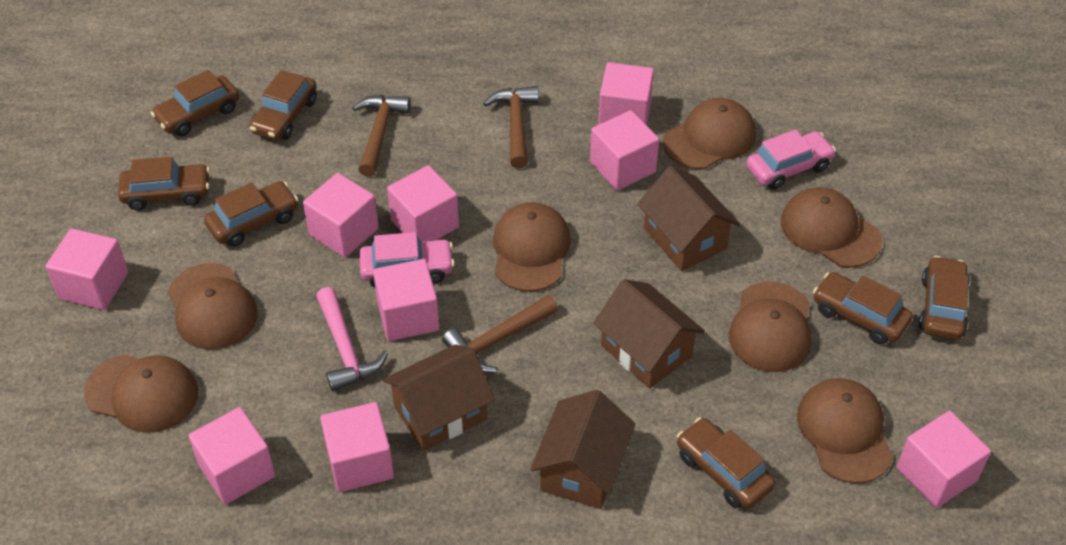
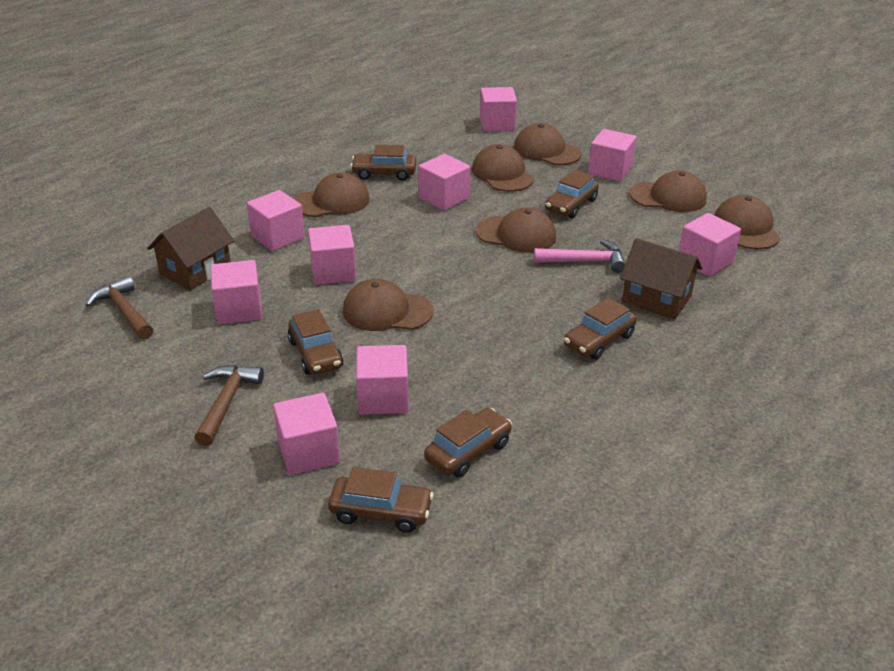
brown car: 7 -> 6
brown hammer: 3 -> 2
brown house: 4 -> 2
pink car: 2 -> 0

